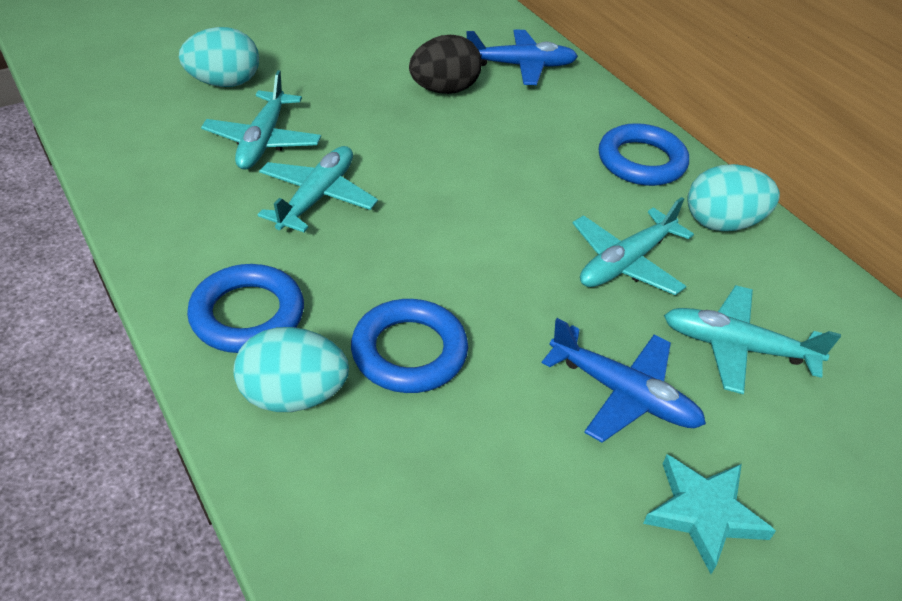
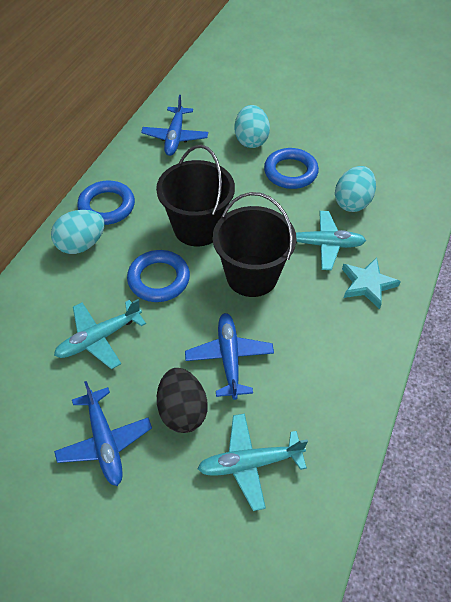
black bucket: 0 -> 2
blue plane: 2 -> 3
turquoise plane: 4 -> 3

